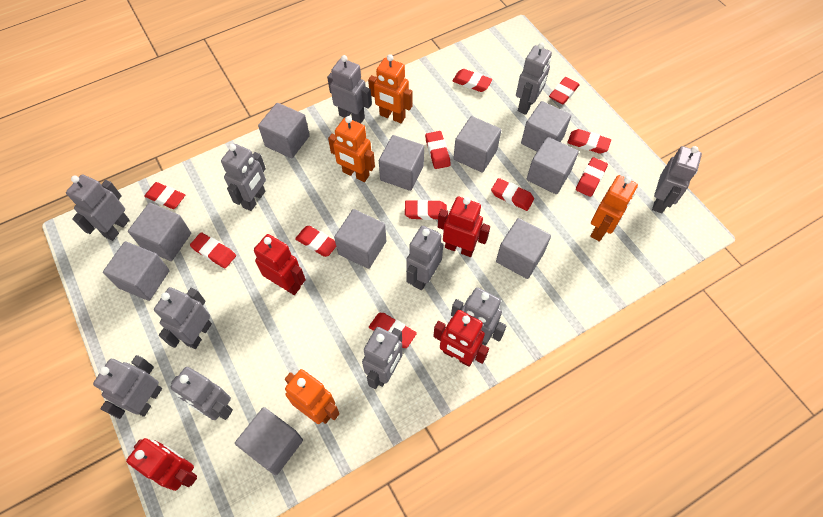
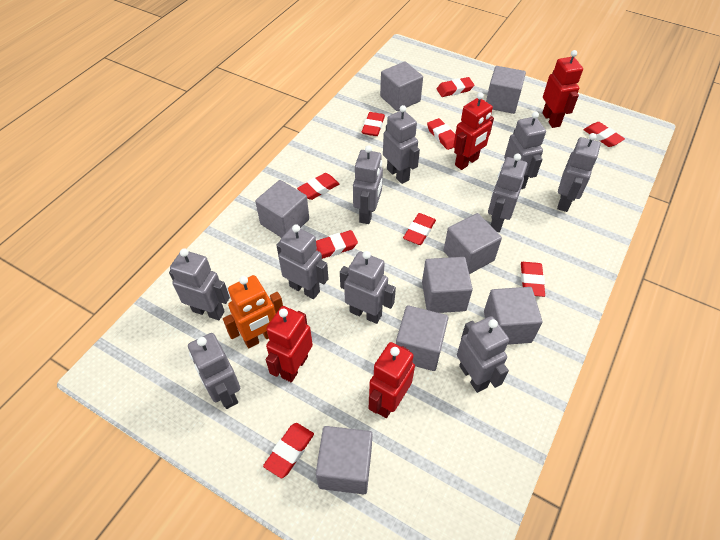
grey cube: 10 -> 8
grey robot: 11 -> 10
orange robot: 4 -> 1
red eraser: 11 -> 9

